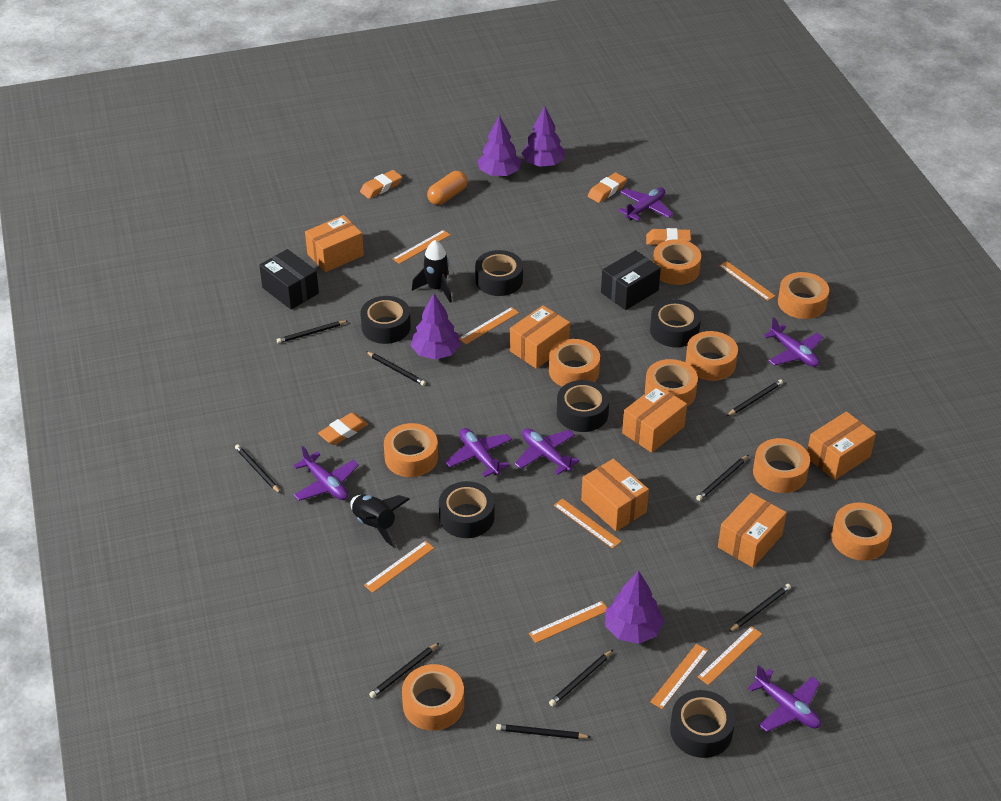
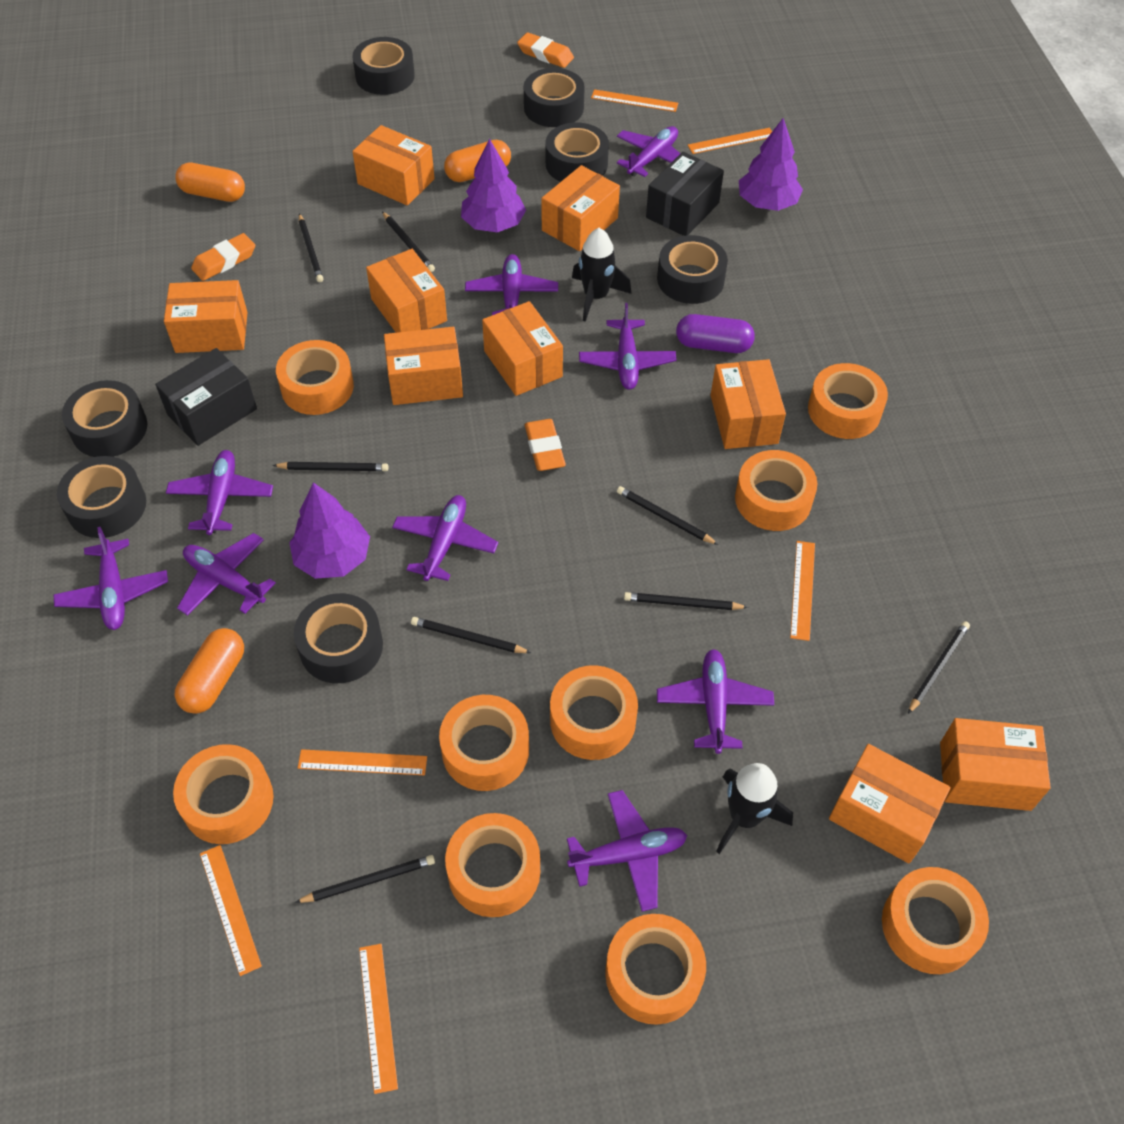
black pencil: 9 -> 8
black tape: 6 -> 7
orange box: 6 -> 9
orange capsule: 1 -> 3
orange eraser: 4 -> 3
orange ruler: 8 -> 6
purple capsule: 0 -> 1
purple plane: 6 -> 9
purple tree: 4 -> 3

